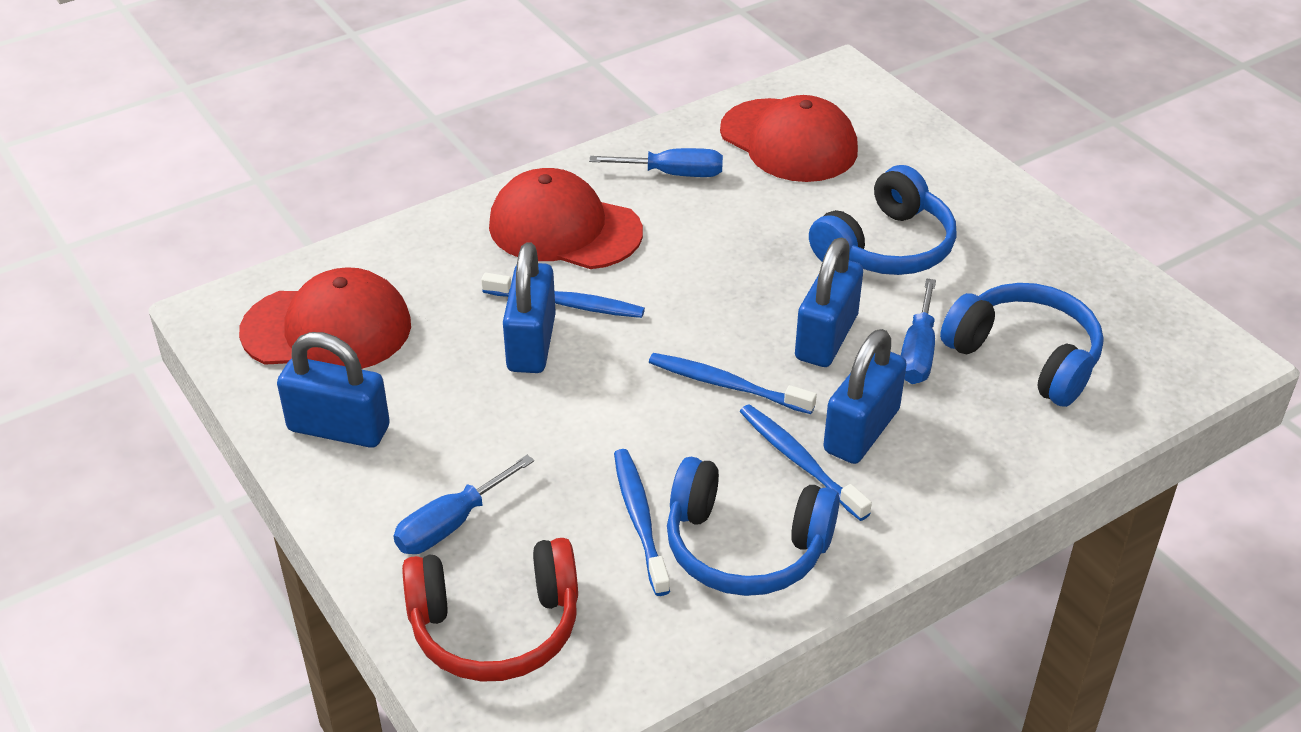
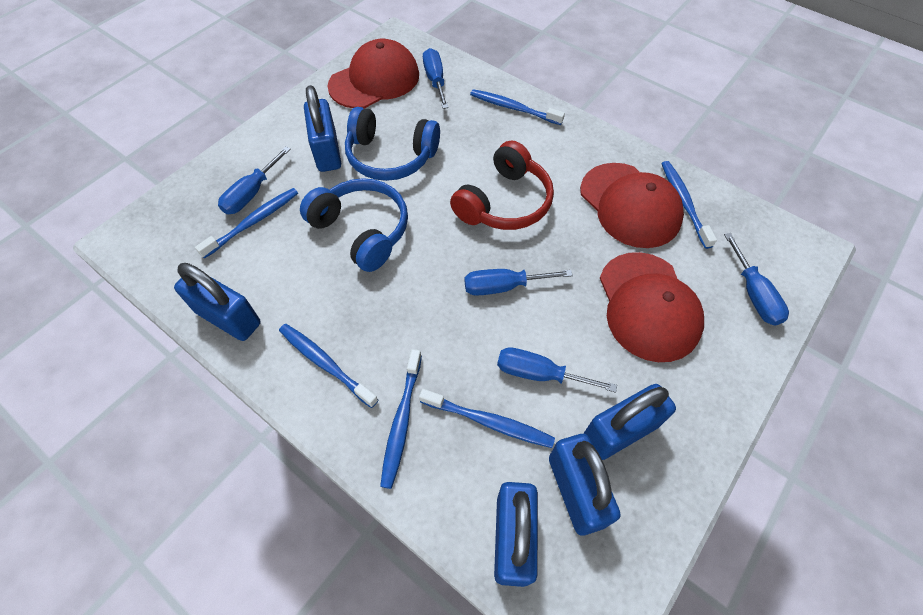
blue headphones: 3 -> 2
blue padlock: 4 -> 5
blue screwdriver: 3 -> 5
blue toothbrush: 4 -> 6

